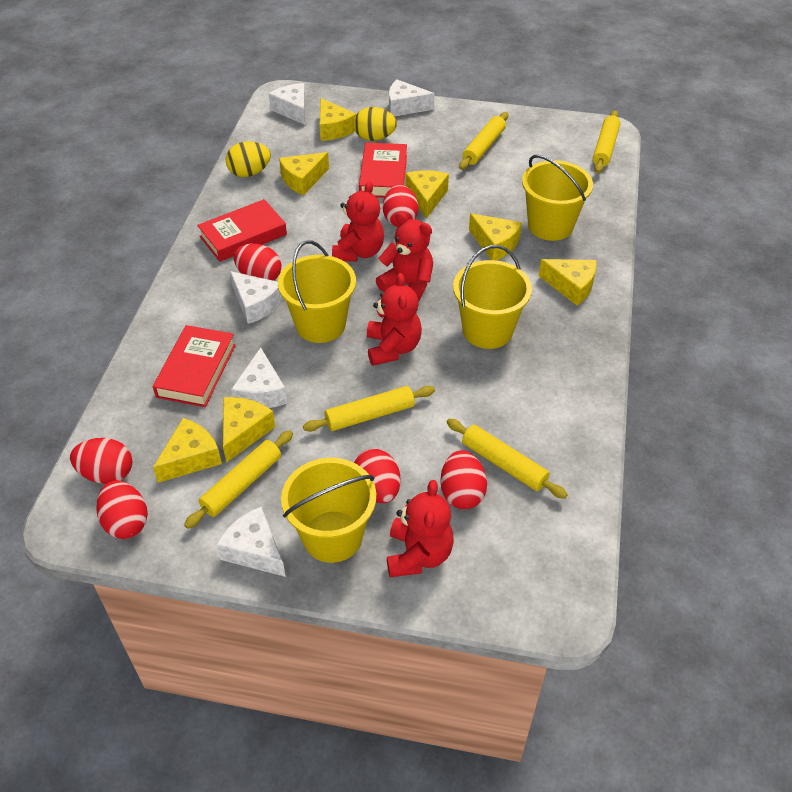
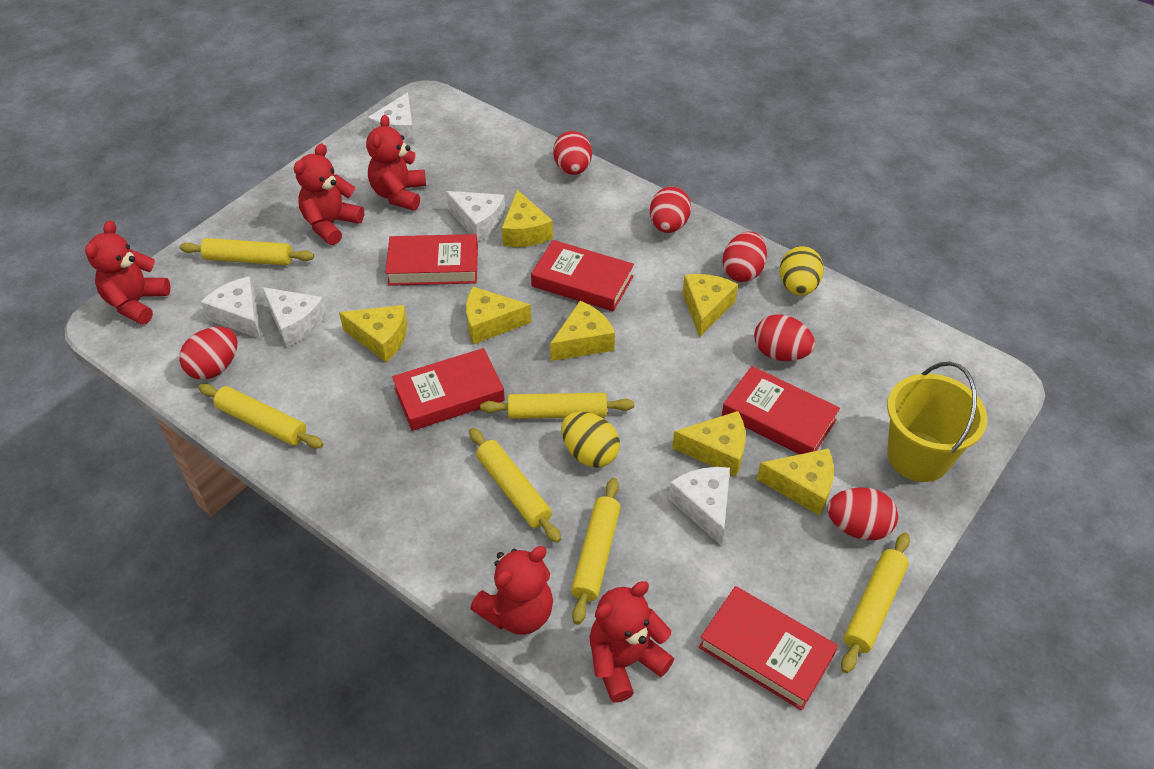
red book: 3 -> 5
red teddy bear: 4 -> 5
yellow bucket: 4 -> 1
yellow rolling pin: 5 -> 6

